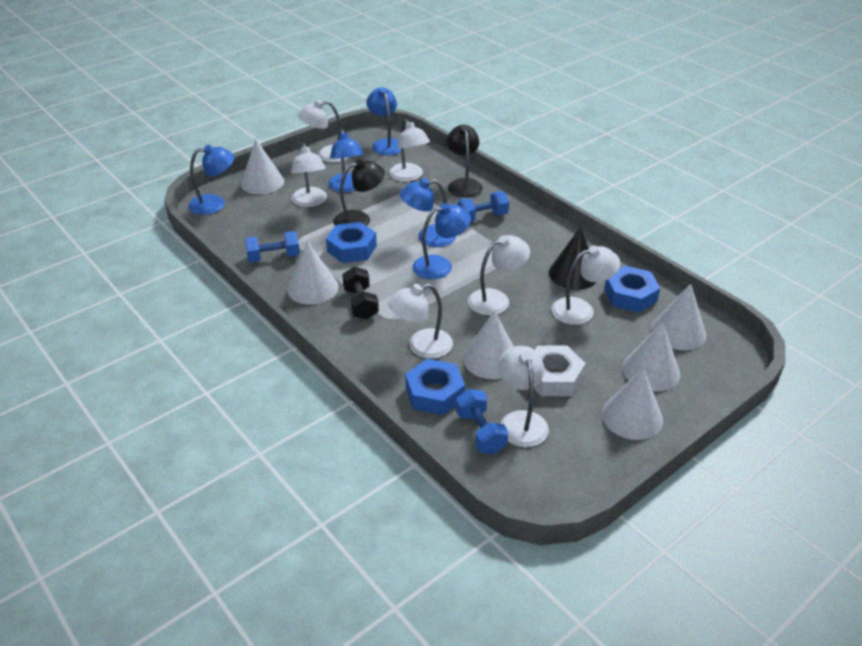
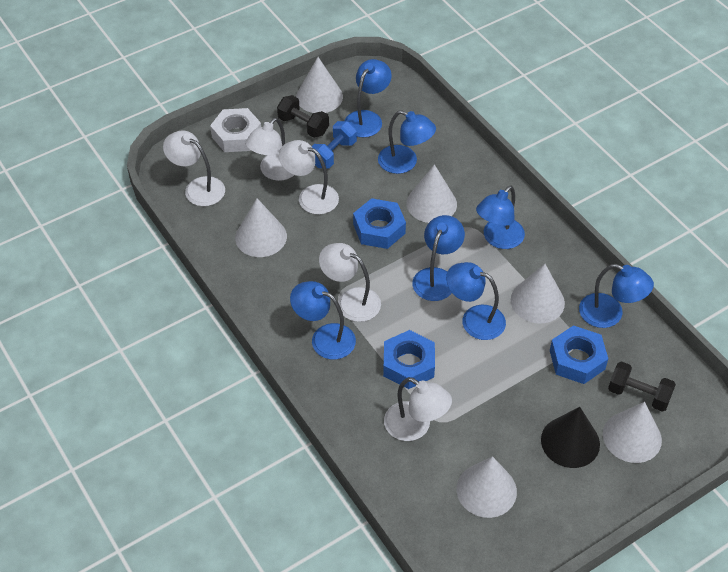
black dumbbell: 1 -> 2
black lamp: 2 -> 0
blue dumbbell: 3 -> 1
blue lamp: 5 -> 7
white lamp: 7 -> 5

